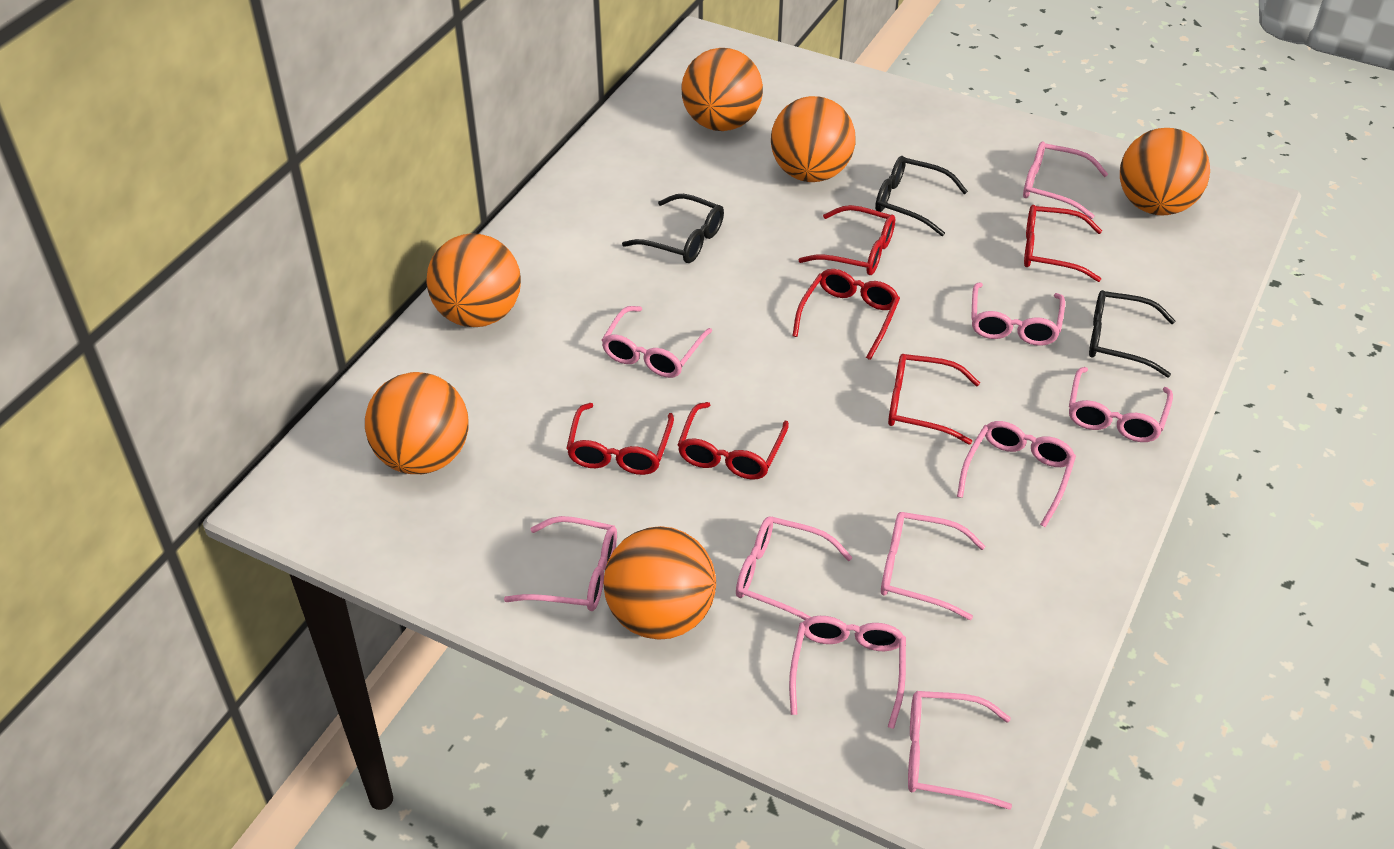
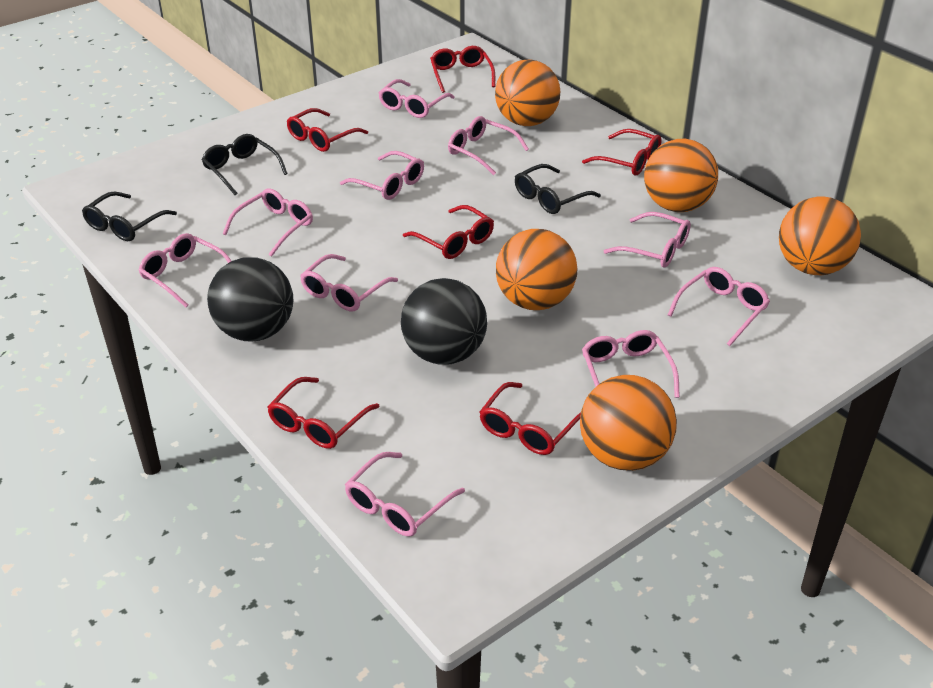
black ball: 0 -> 2
orange ball: 6 -> 5

